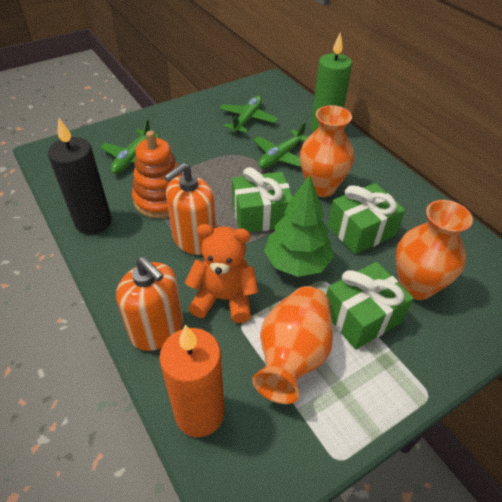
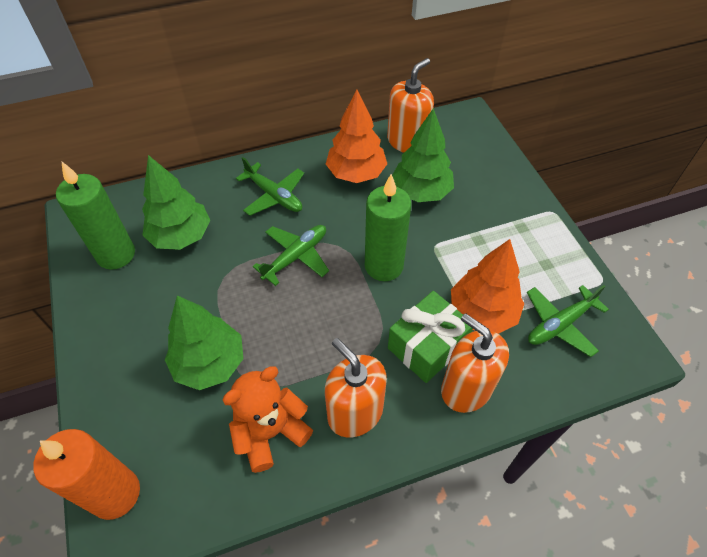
black candle: 1 -> 0
green candle: 1 -> 2
green gift: 3 -> 1
green tree: 1 -> 3
orange soap dispenser: 2 -> 3
orange stacking toy: 1 -> 0
orange tree: 0 -> 2
orange vase: 3 -> 0

